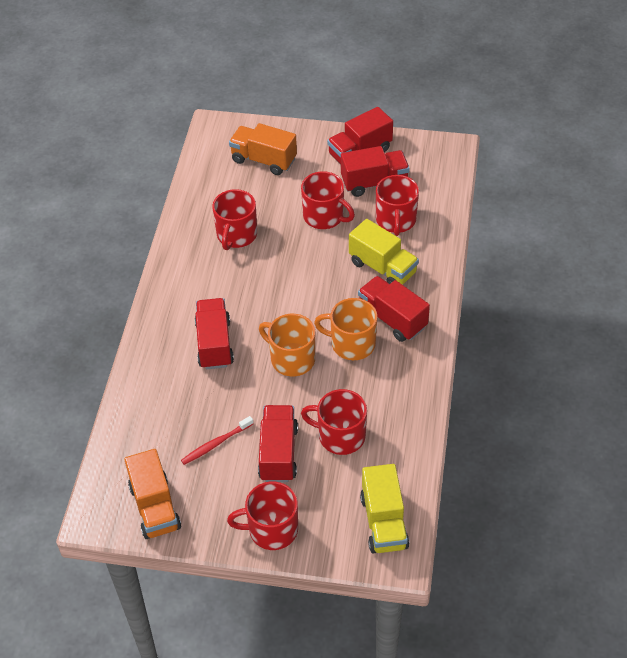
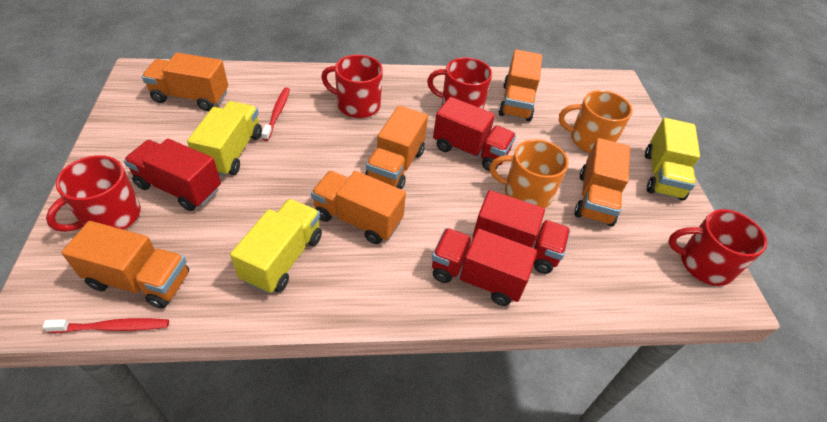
orange truck: 2 -> 6
red mug: 5 -> 4
red toothbrush: 1 -> 2
red truck: 5 -> 4
yellow truck: 2 -> 3

